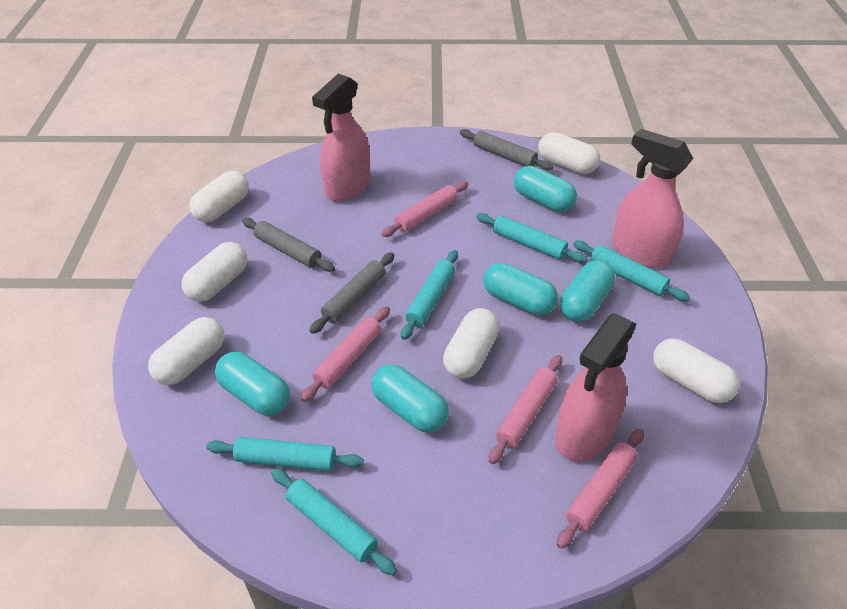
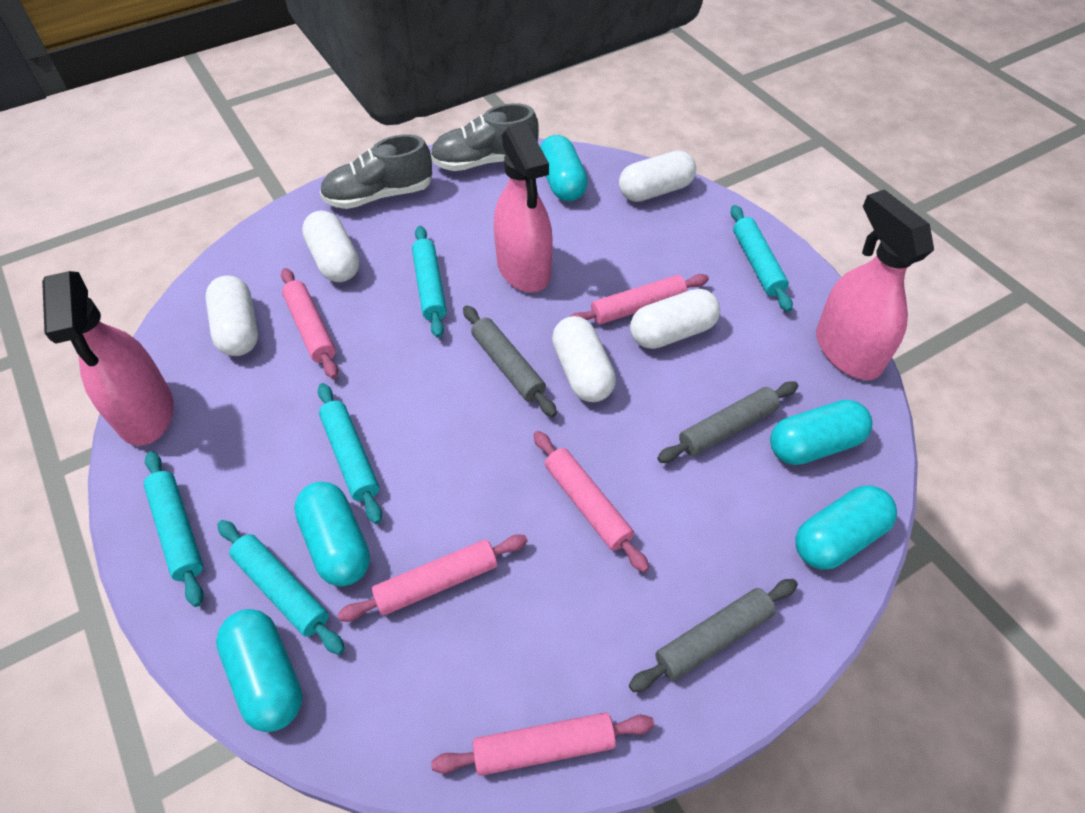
grey shoe: 0 -> 2
pink rolling pin: 4 -> 5
white capsule: 6 -> 5

